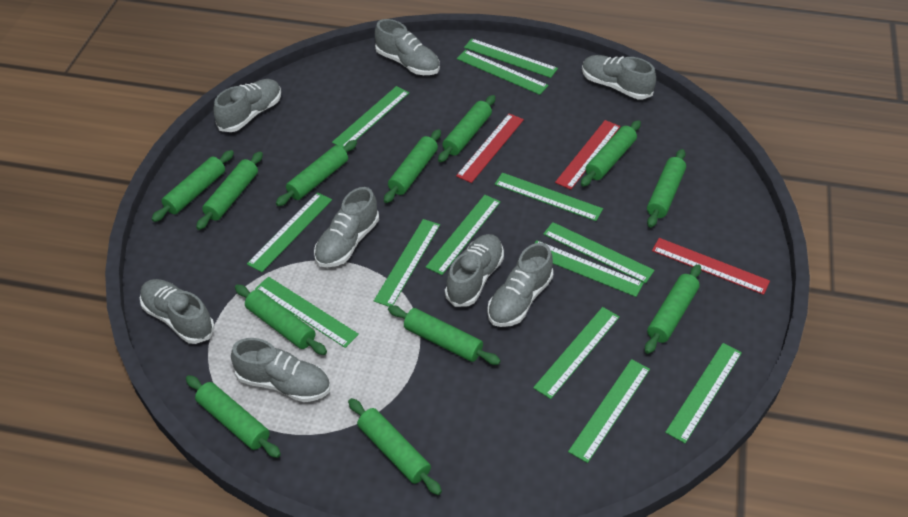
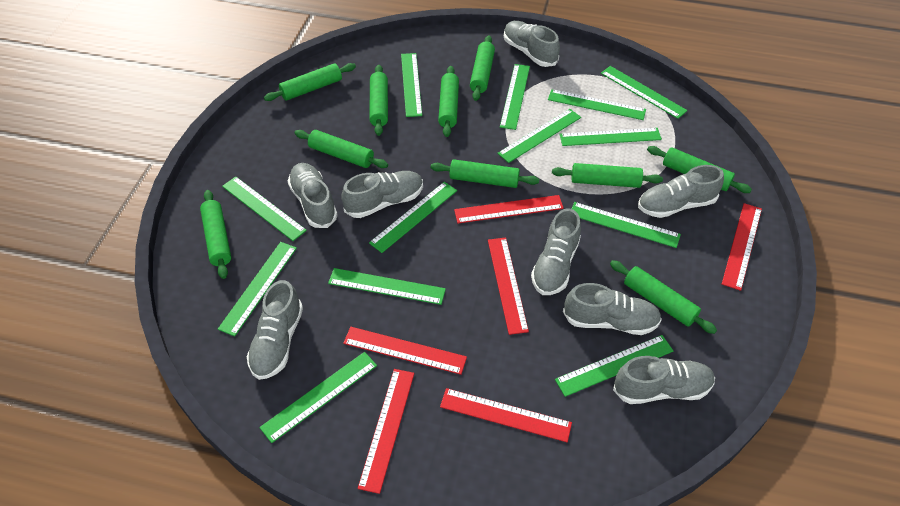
green rolling pin: 12 -> 10
red ruler: 3 -> 6

